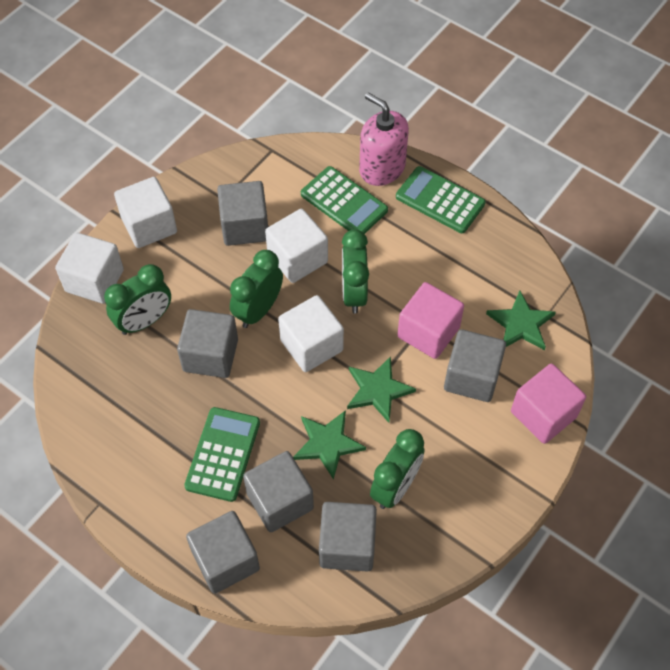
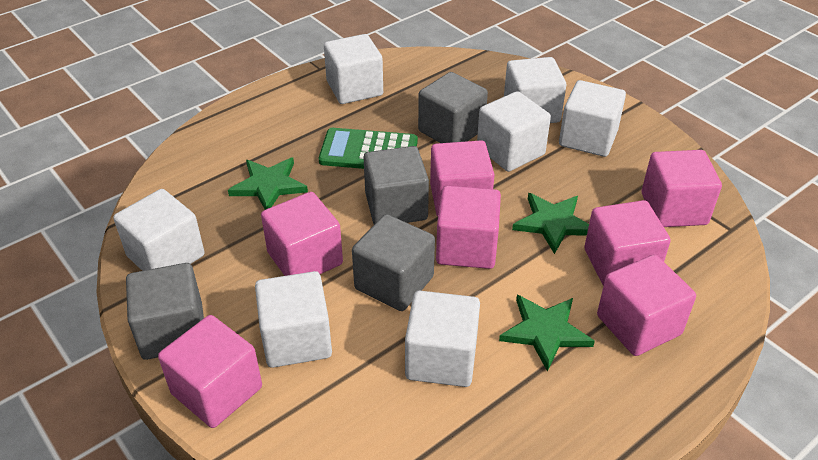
green calculator: 3 -> 1
green clock: 4 -> 0
grey cube: 6 -> 4
pink cube: 2 -> 7
pink soap dispenser: 1 -> 0
white cube: 4 -> 7

